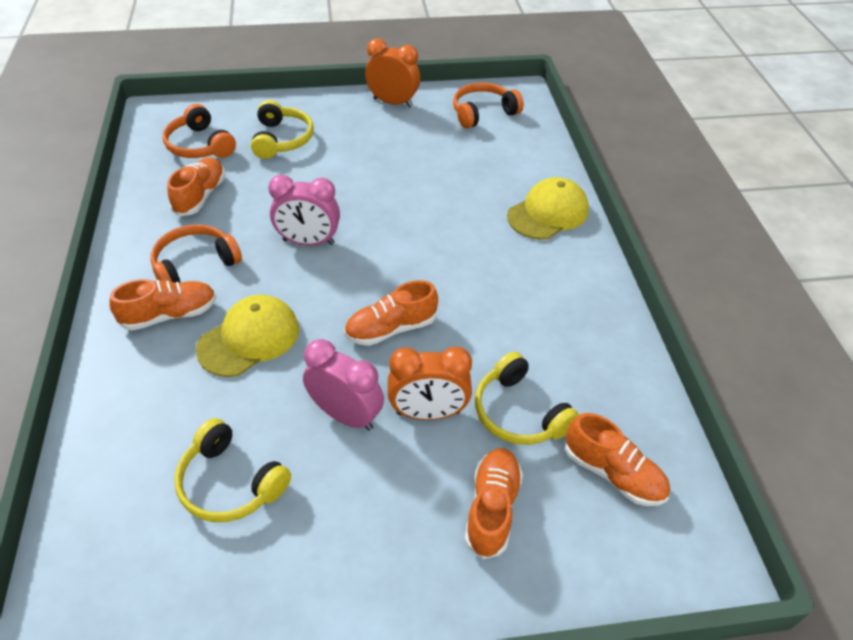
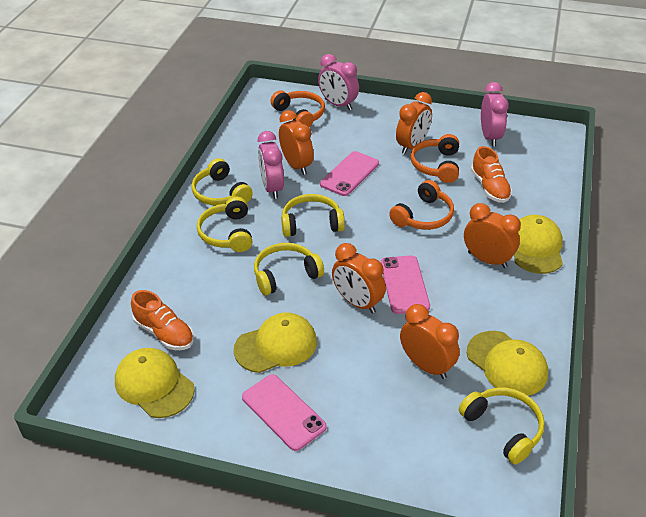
orange clock: 2 -> 5
orange shoe: 5 -> 2
pink clock: 2 -> 3
pink phone: 0 -> 3
yellow cap: 2 -> 4
yellow headphones: 3 -> 5

